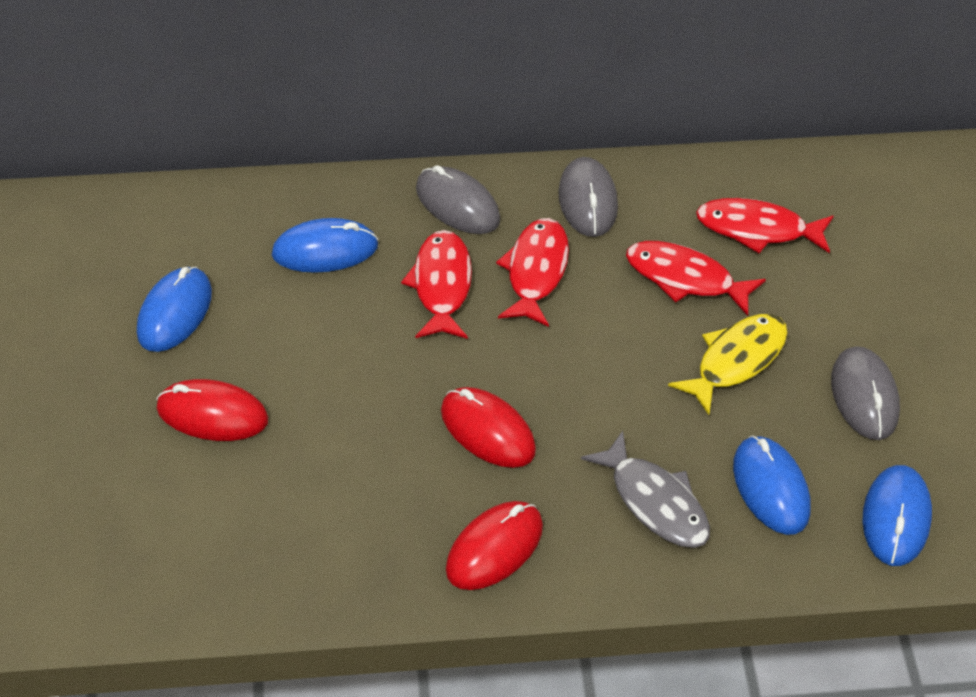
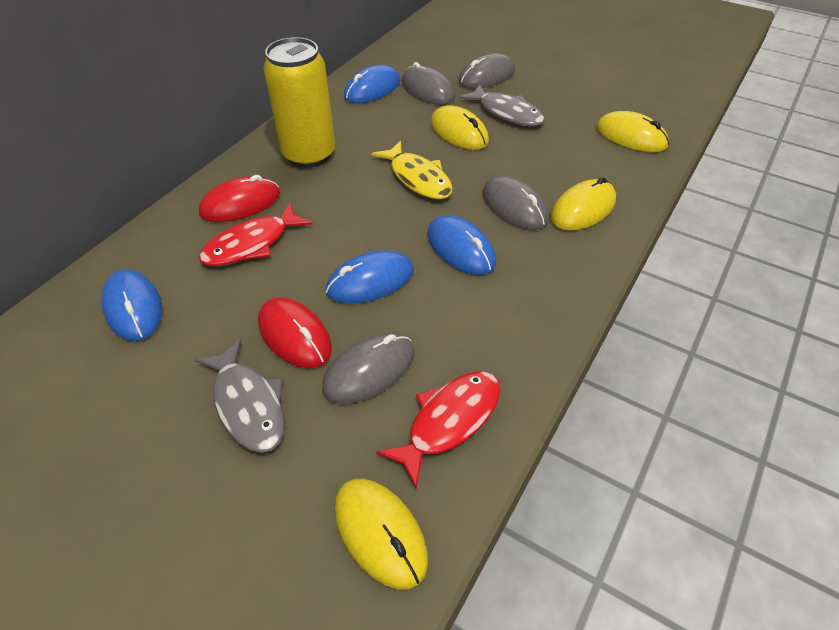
grey fish: 1 -> 2
grey mouse: 3 -> 4
red fish: 4 -> 2
red mouse: 3 -> 2
yellow can: 0 -> 1
yellow mouse: 0 -> 4

